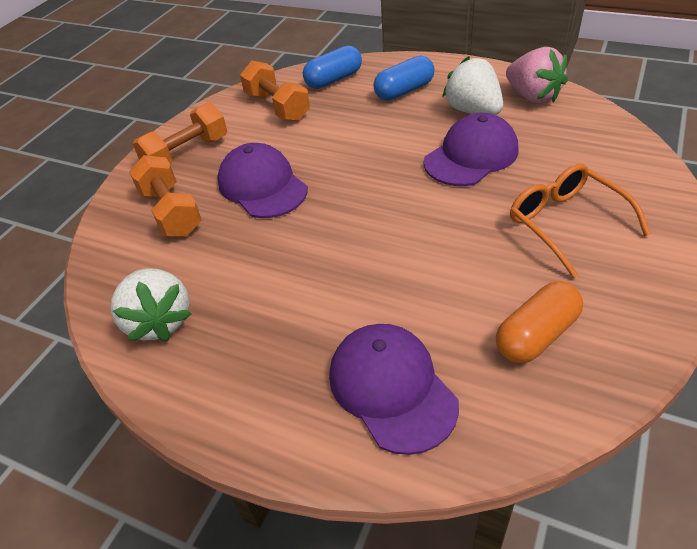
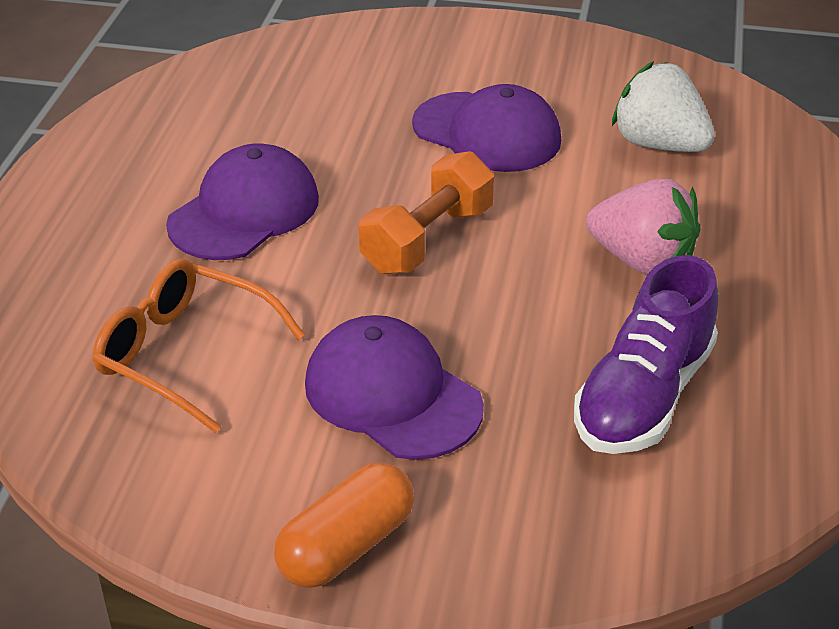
blue capsule: 2 -> 0
orange dumbbell: 3 -> 1
purple shoe: 0 -> 1
white strawberry: 2 -> 1

